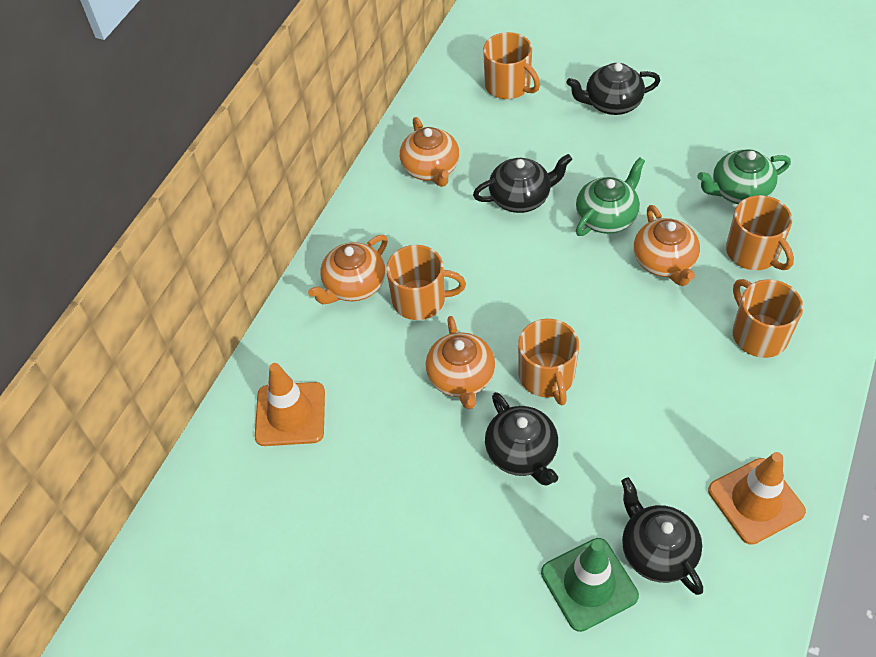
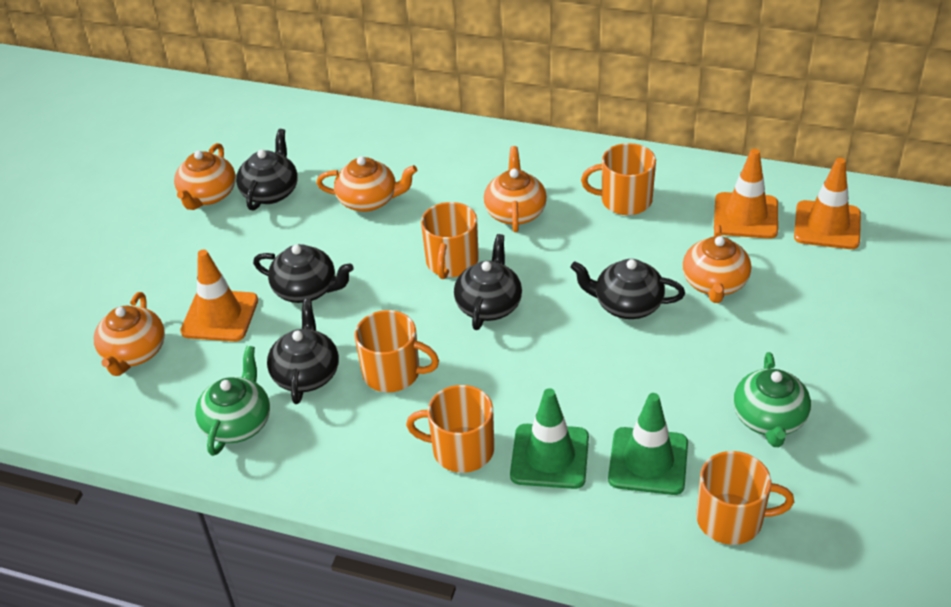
black teapot: 4 -> 5
green traffic cone: 1 -> 2
orange teapot: 4 -> 5
orange traffic cone: 2 -> 3

